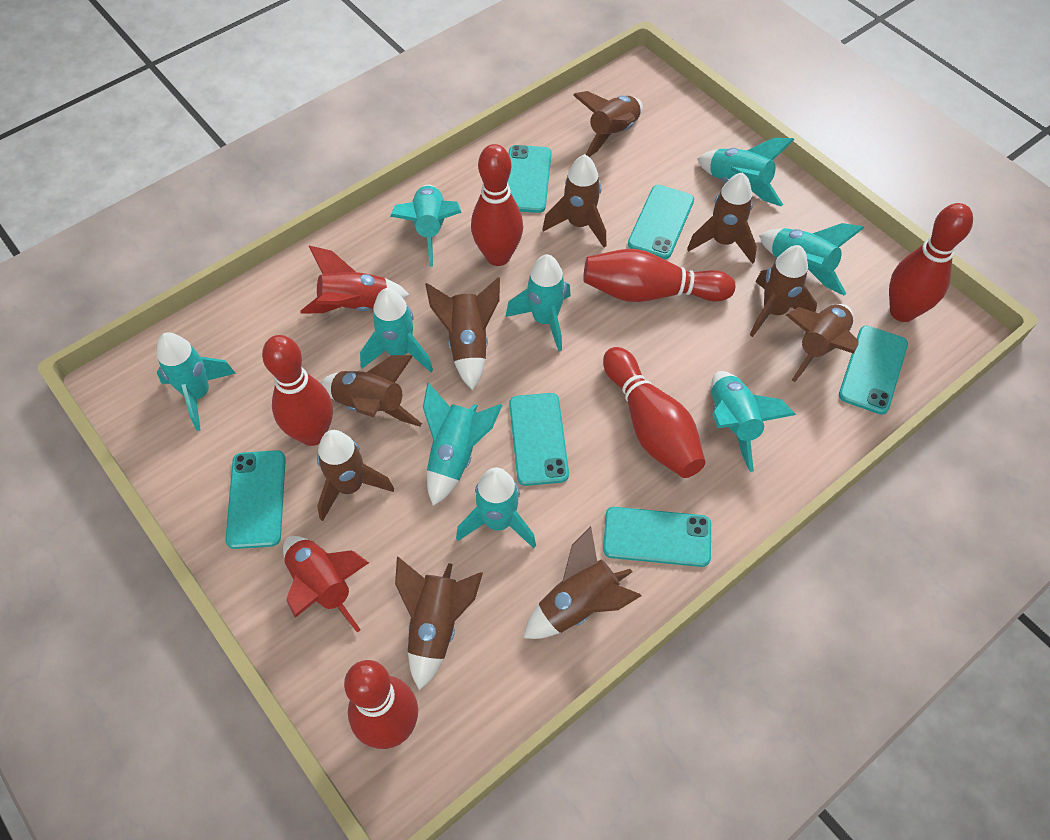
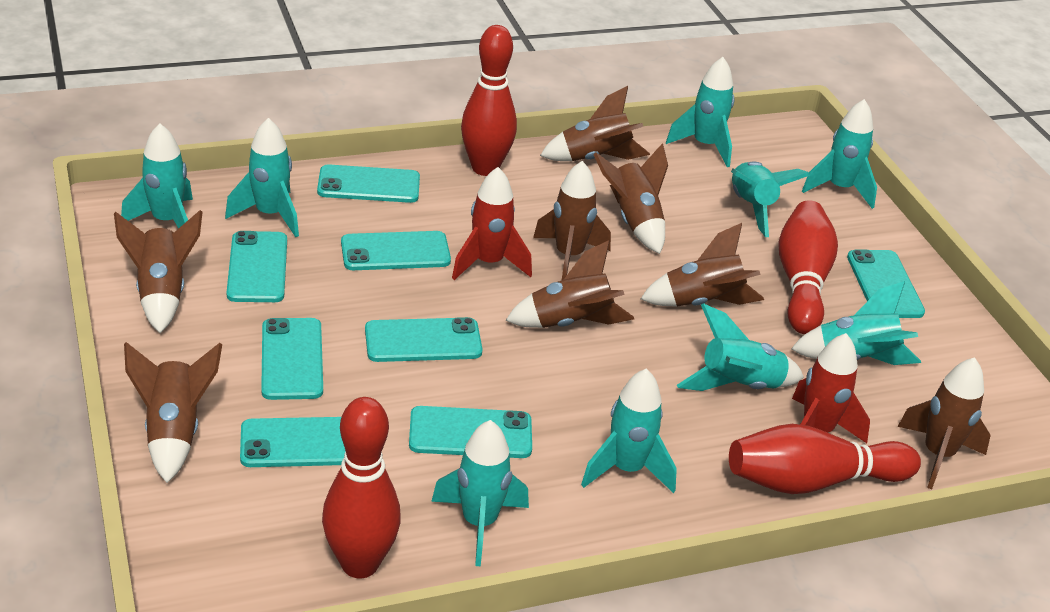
brown rocket: 10 -> 8
red bowling pin: 6 -> 4
turquoise phone: 6 -> 8

